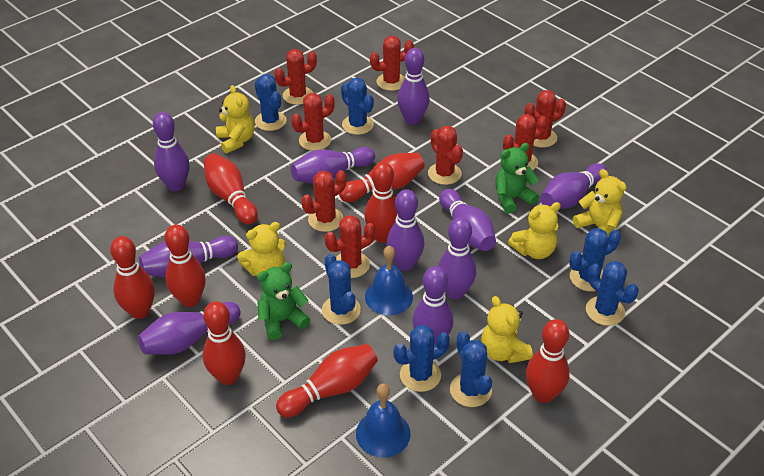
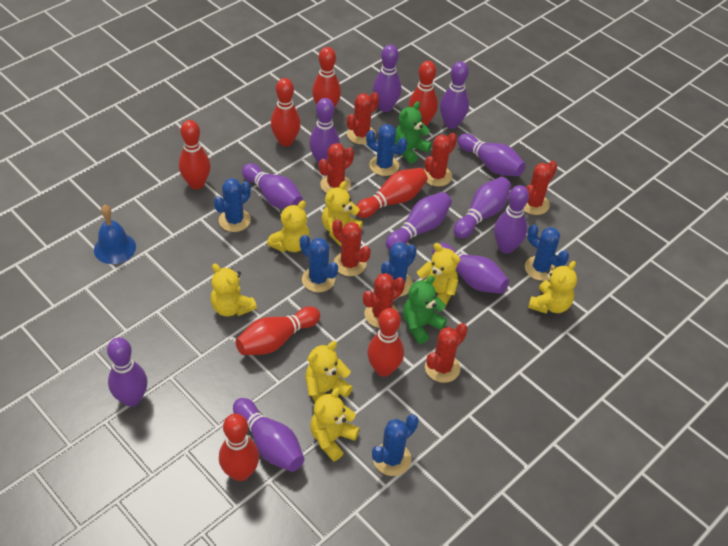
blue bell: 2 -> 1
blue cactus: 7 -> 6
purple bowling pin: 10 -> 11
red cactus: 8 -> 7
yellow teddy bear: 5 -> 7

